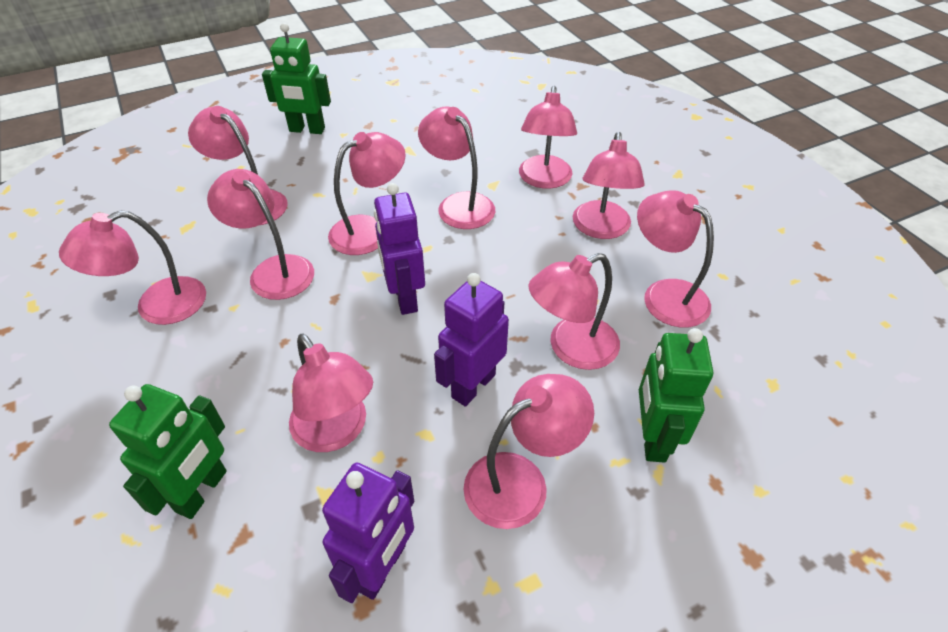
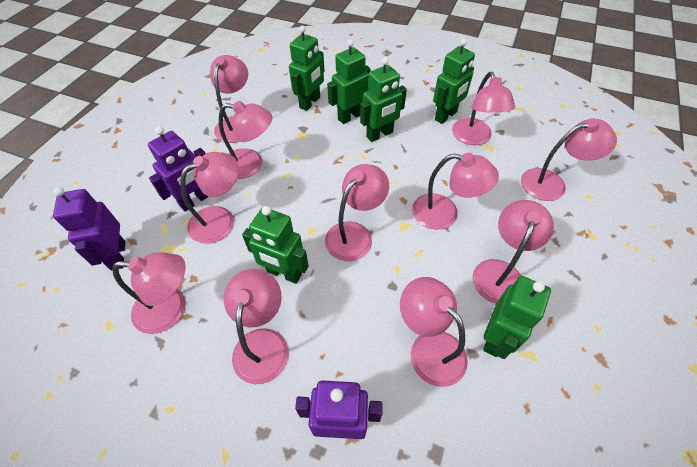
green robot: 3 -> 6

